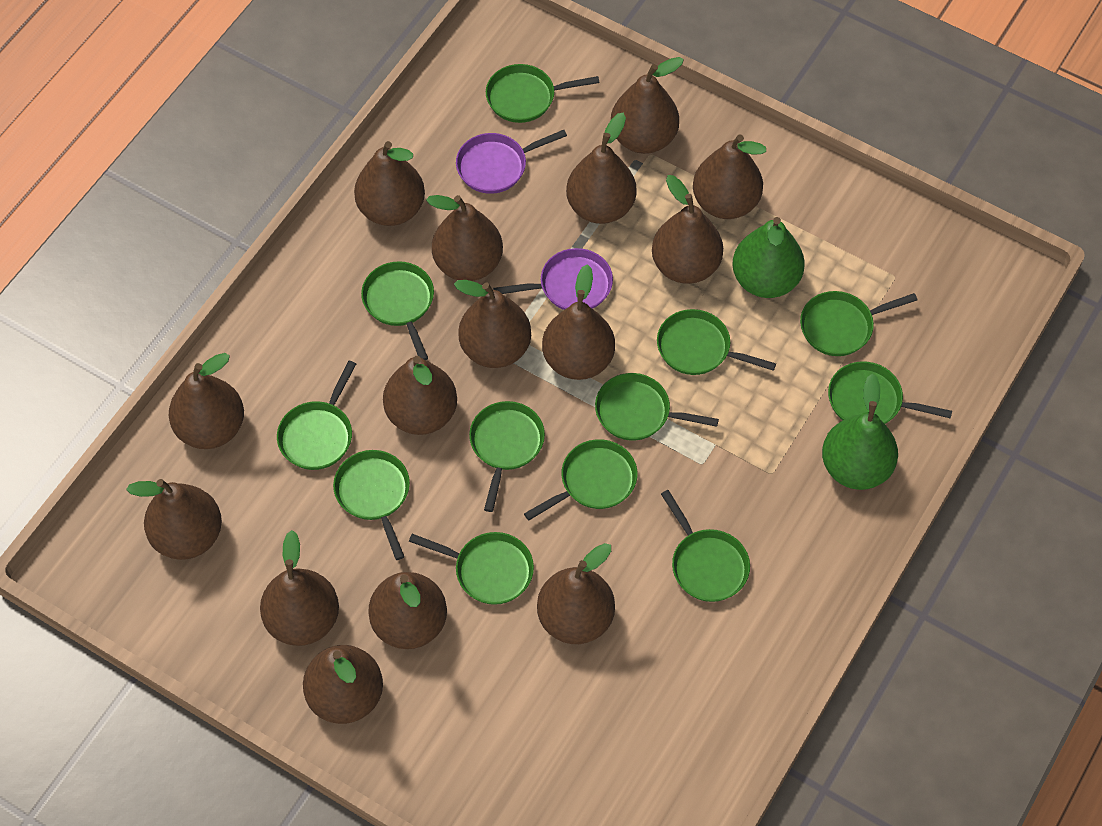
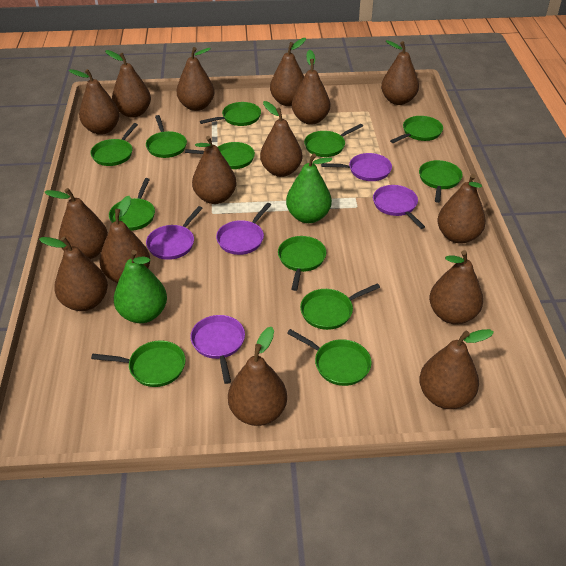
purple pan: 2 -> 5

